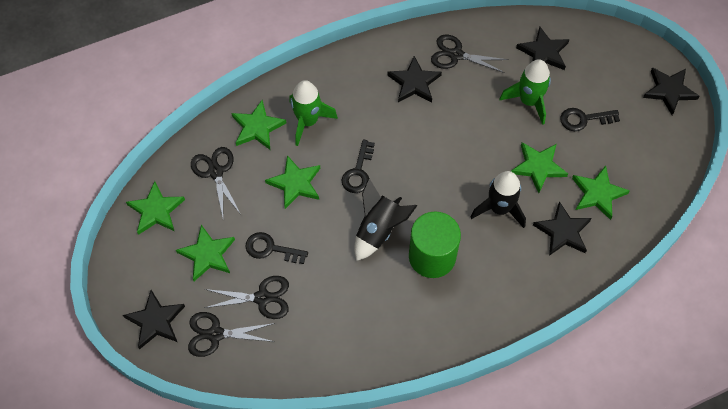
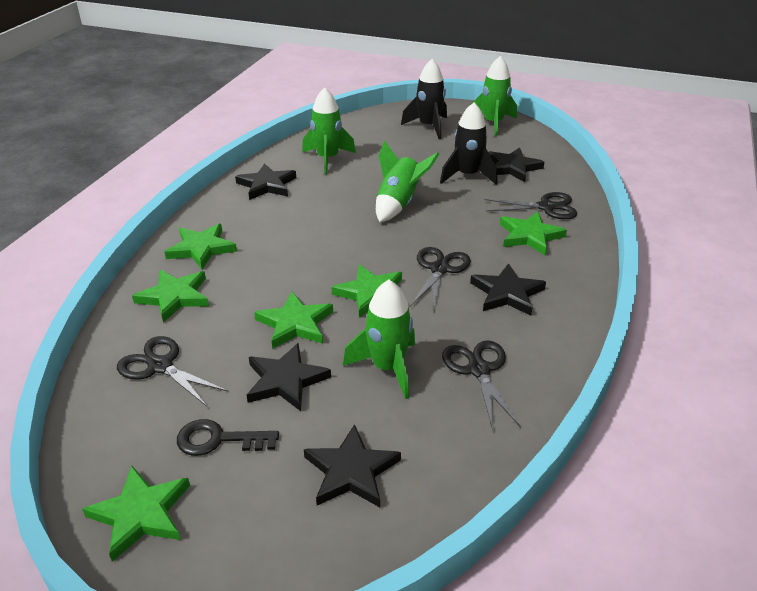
black key: 3 -> 1
green cylinder: 1 -> 0
green rocket: 2 -> 4

